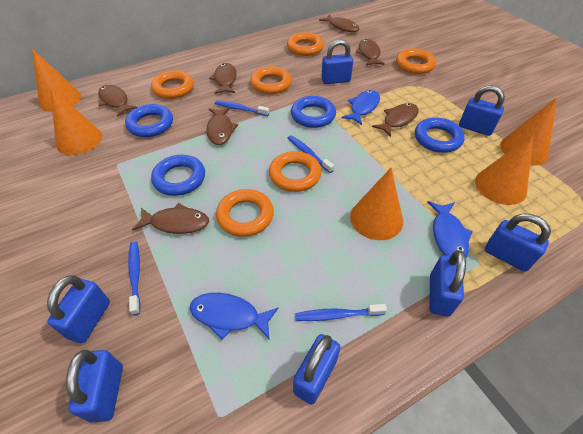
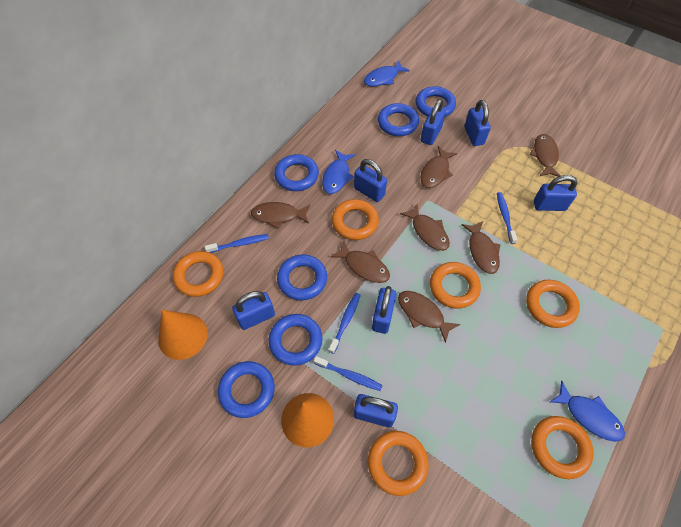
blue ring: 4 -> 6
orange cone: 5 -> 2

